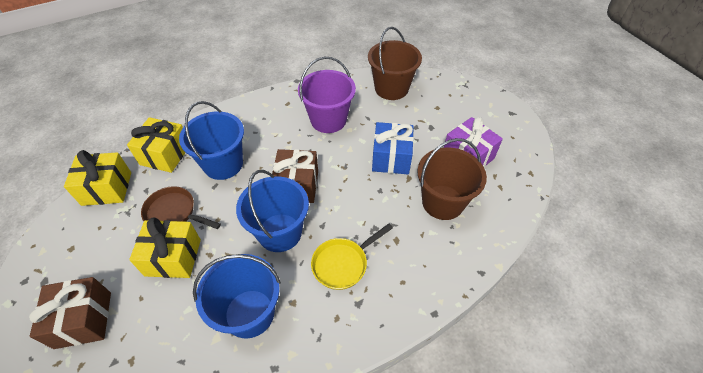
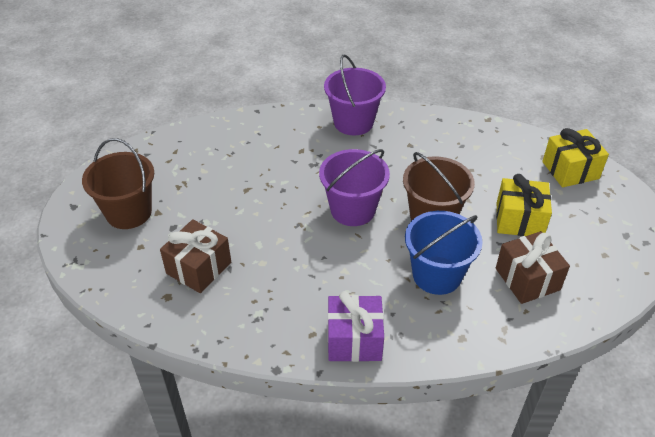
blue bucket: 3 -> 1
blue gift: 1 -> 0
brown pan: 1 -> 0
purple bucket: 1 -> 2
yellow gift: 3 -> 2
yellow pan: 1 -> 0

